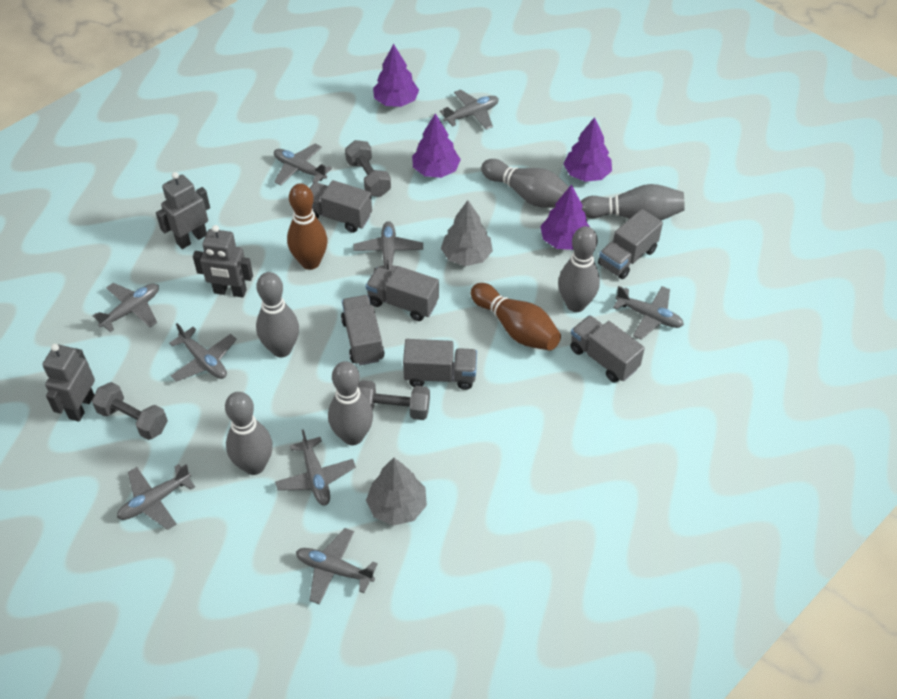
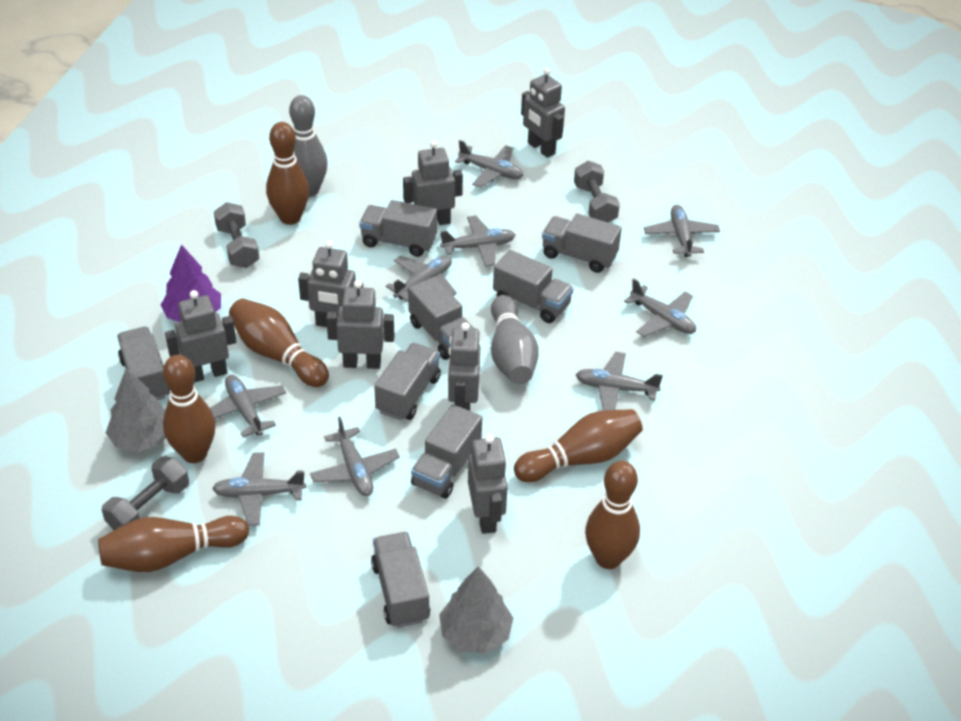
brown bowling pin: 2 -> 6
grey bowling pin: 6 -> 2
grey robot: 3 -> 7
grey truck: 6 -> 8
purple tree: 4 -> 1

